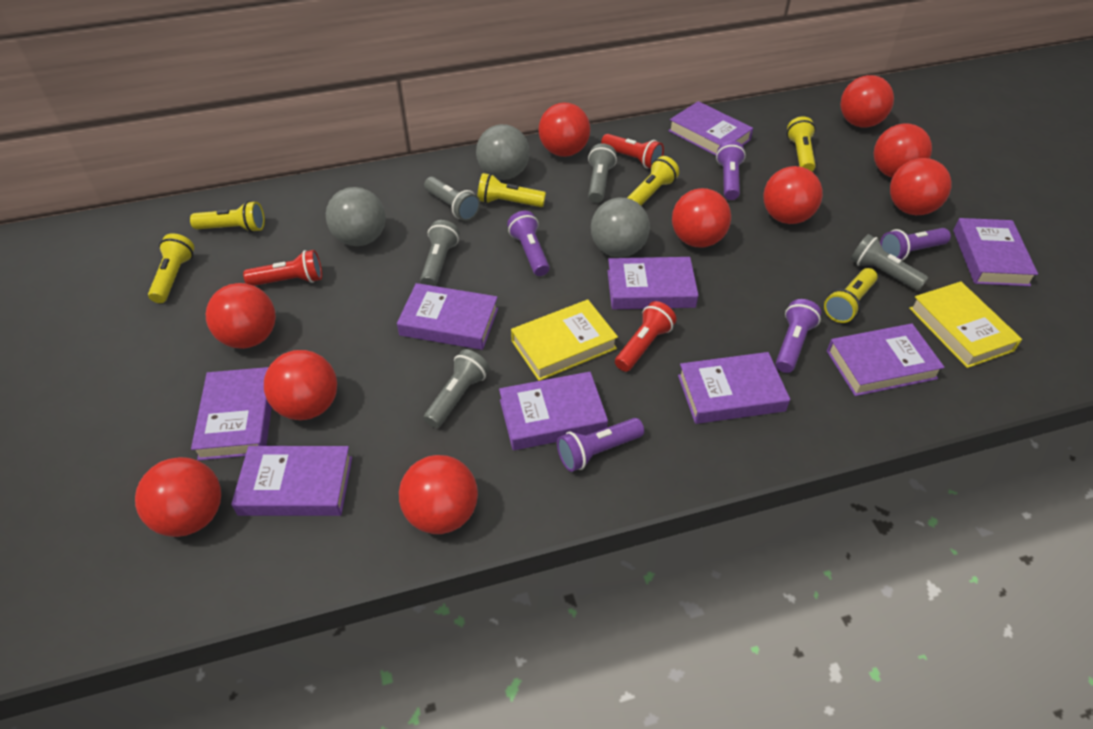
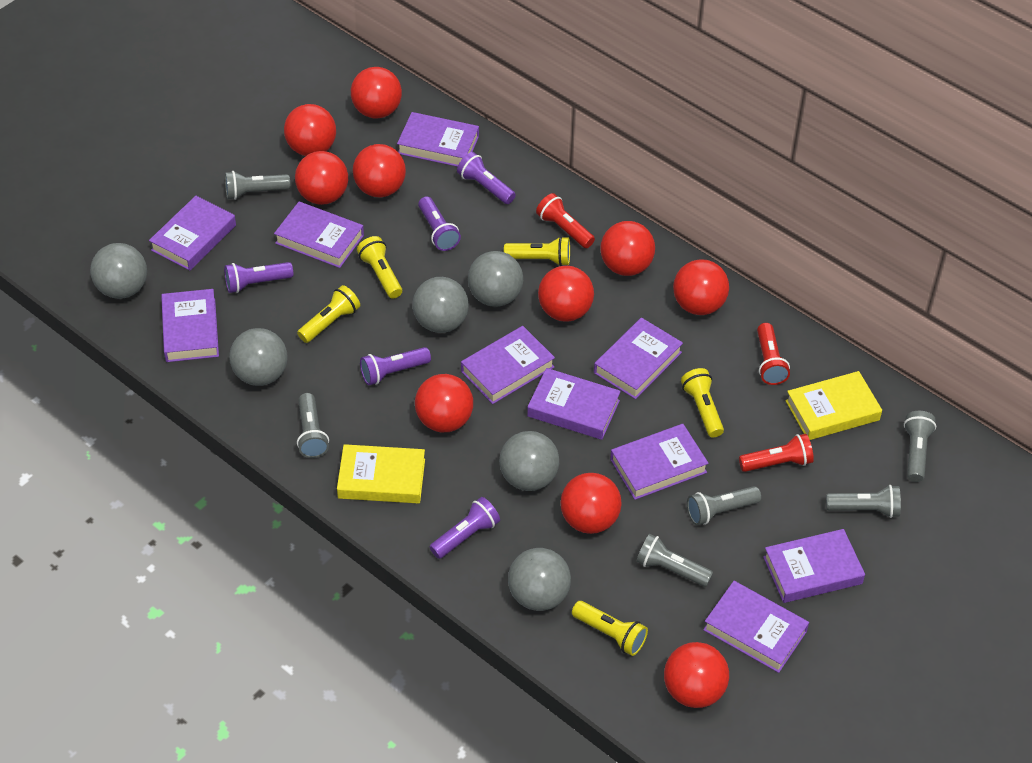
grey ball: 3 -> 6
grey flashlight: 5 -> 6
purple book: 9 -> 10
yellow flashlight: 6 -> 5

